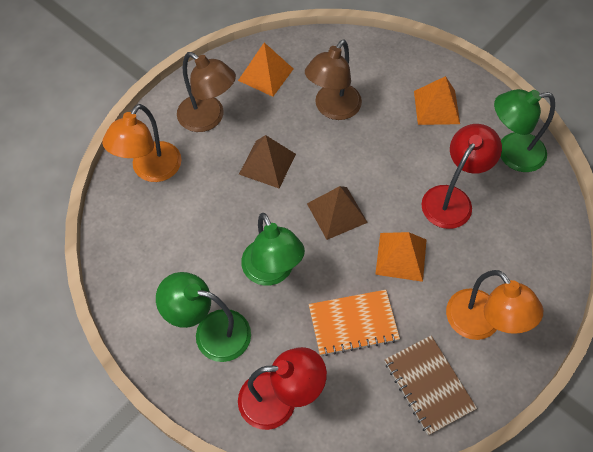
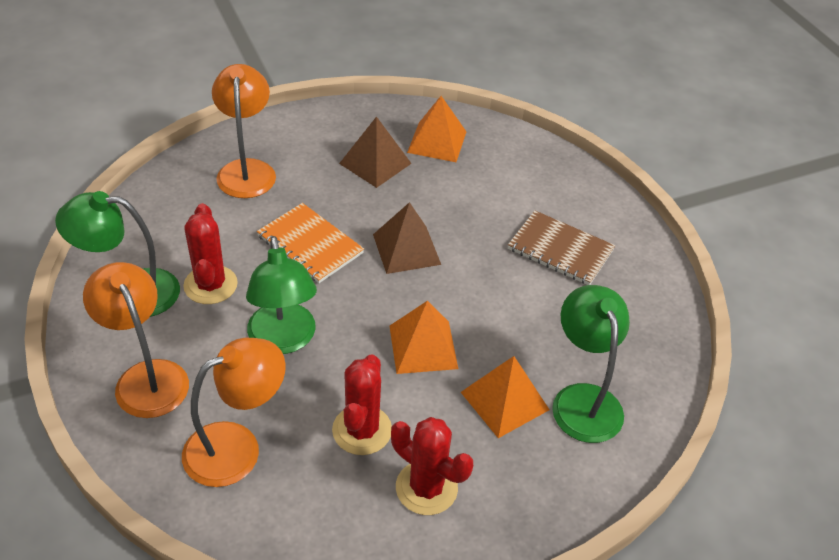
brown lamp: 2 -> 0
orange lamp: 2 -> 3
red cactus: 0 -> 3
red lamp: 2 -> 0

